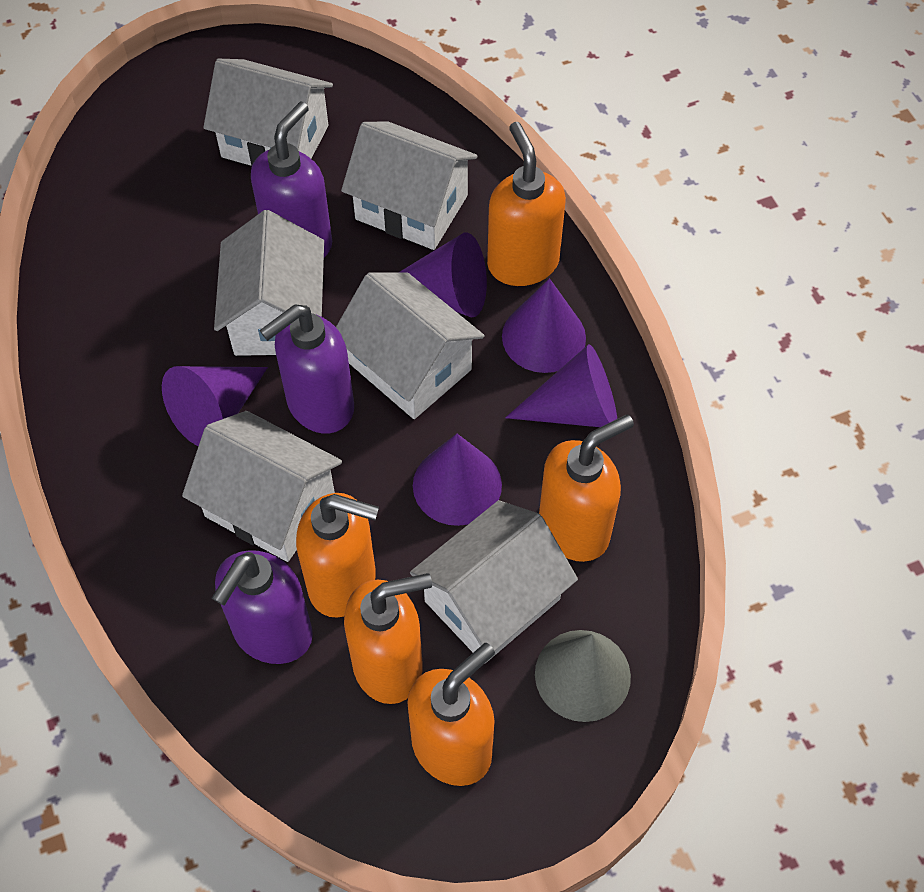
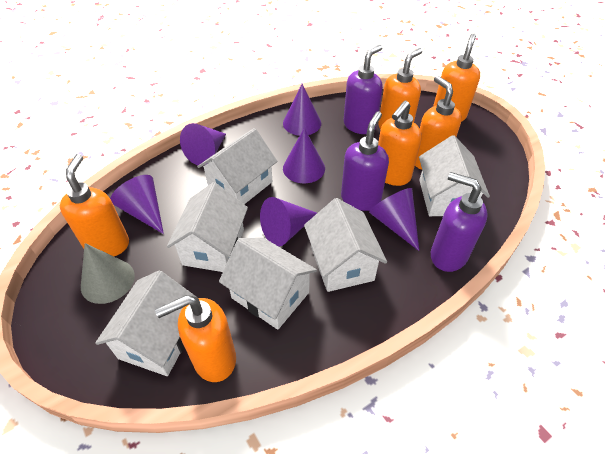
orange soap dispenser: 5 -> 6
purple cone: 5 -> 6

